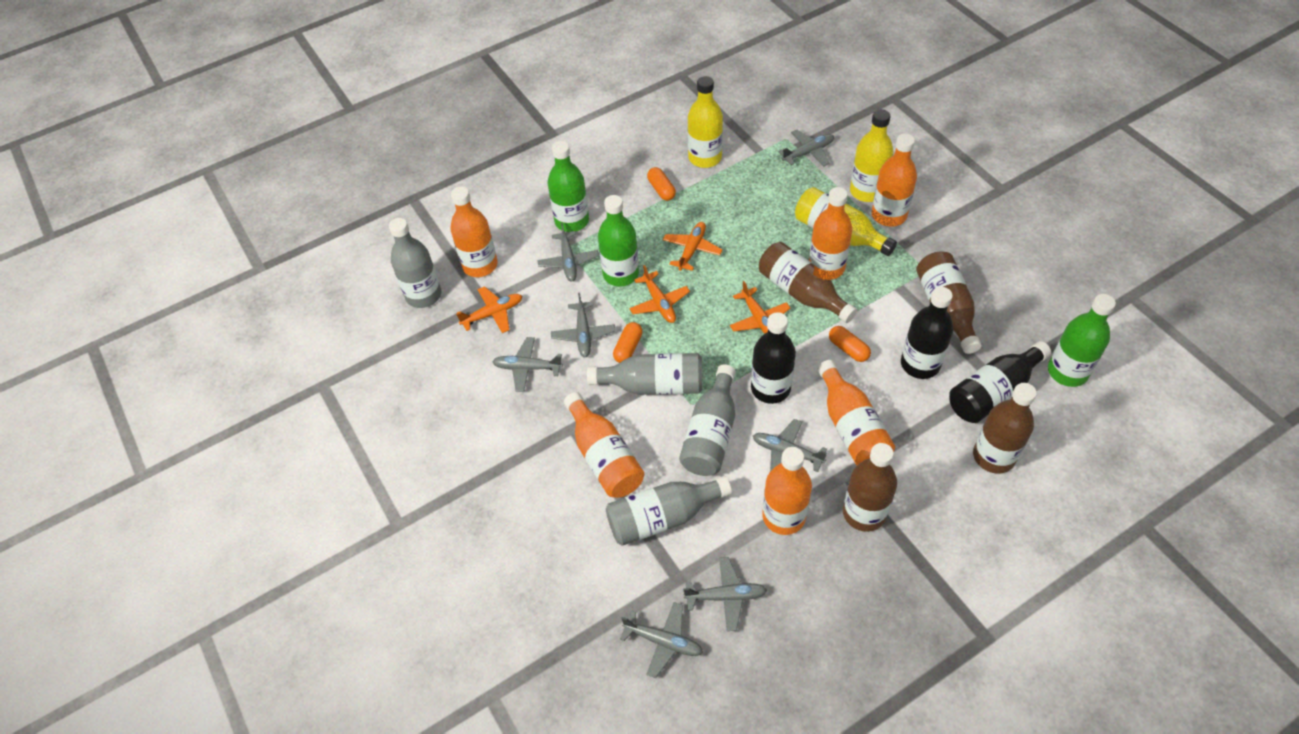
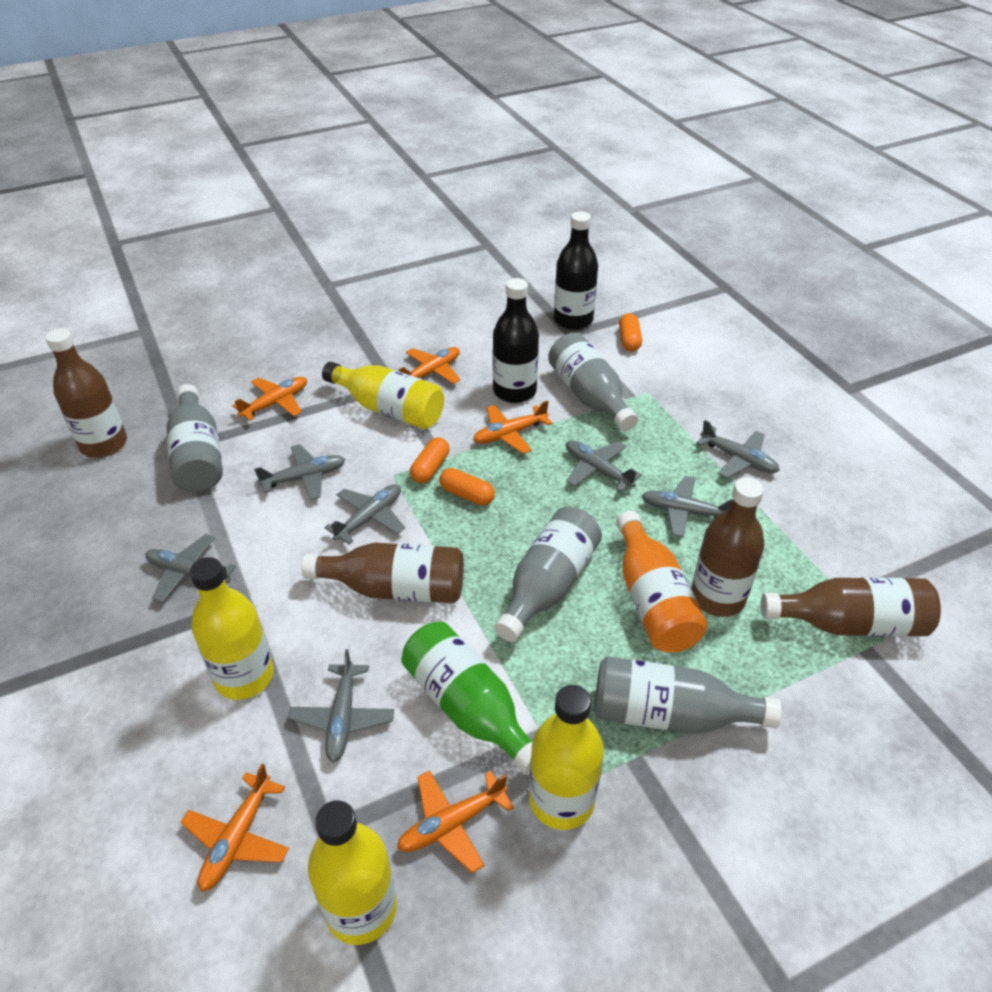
black bottle: 3 -> 2
green bottle: 3 -> 1
orange bottle: 6 -> 1
orange plane: 4 -> 5
yellow bottle: 3 -> 4

